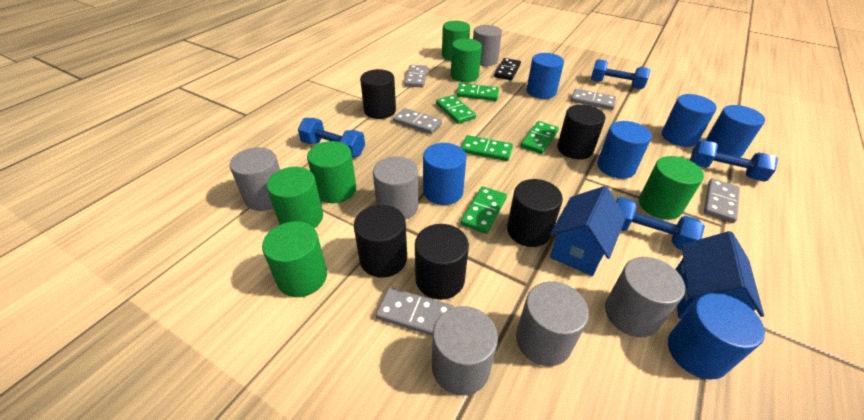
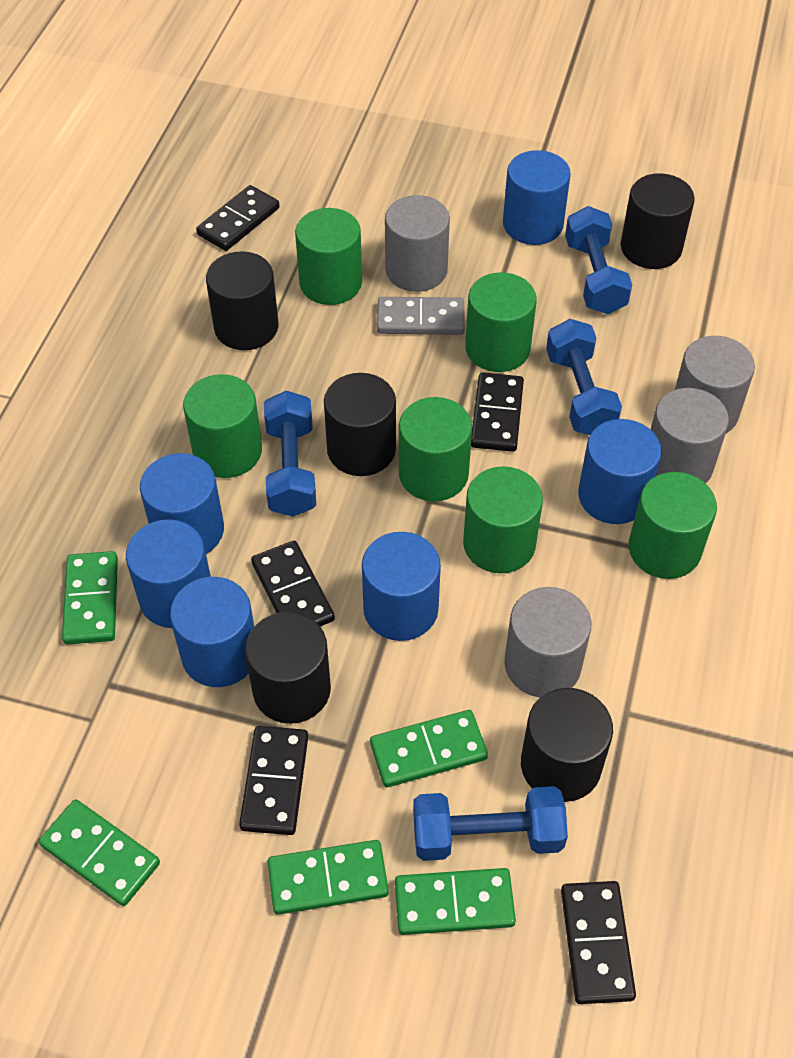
black domino: 1 -> 5
blue house: 2 -> 0
grey cylinder: 6 -> 4
grey domino: 5 -> 1

